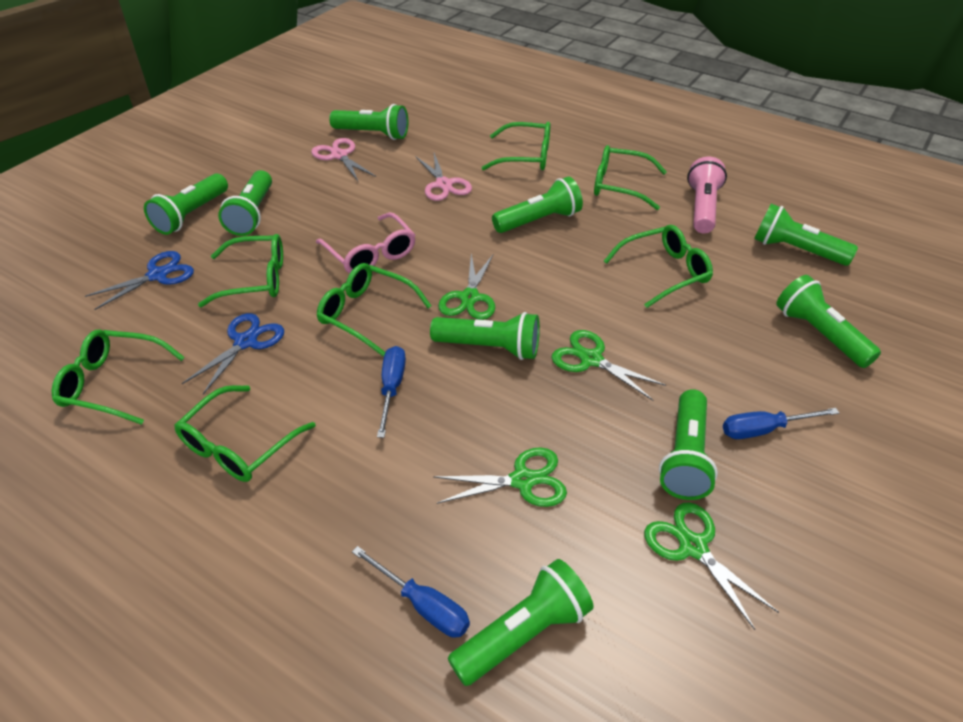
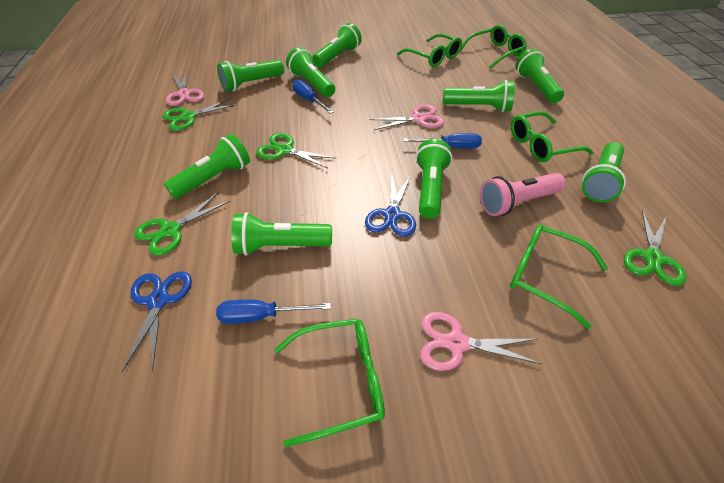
green glasses: 7 -> 5
pink glasses: 1 -> 0
pink scissors: 2 -> 3

